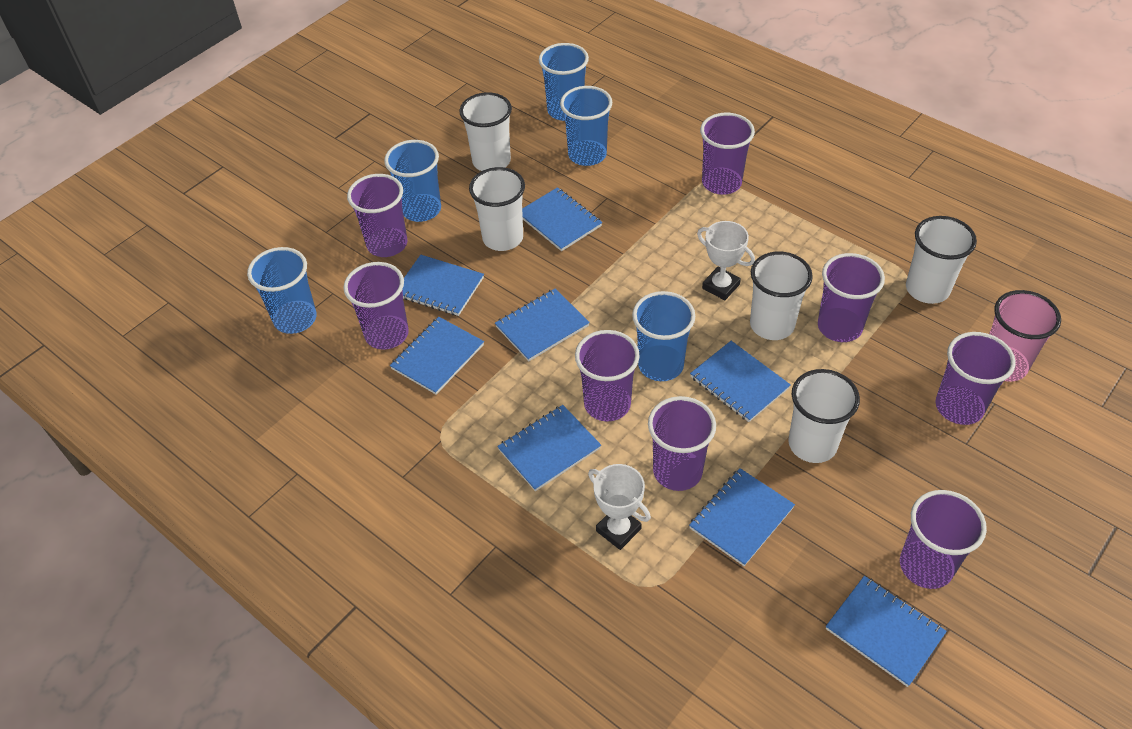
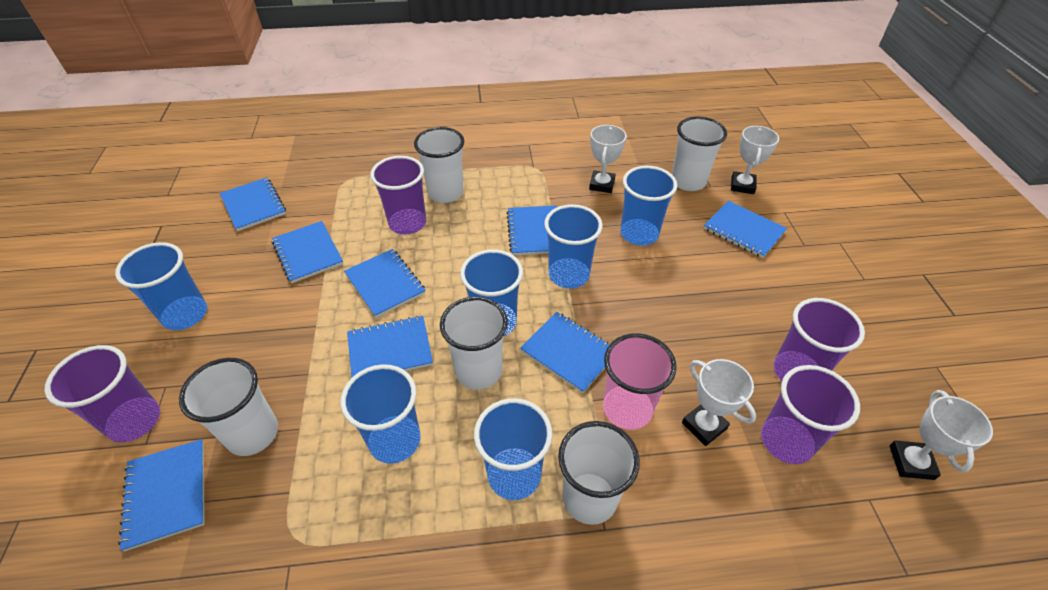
blue cup: 5 -> 6
purple cup: 8 -> 4
white trophy: 2 -> 4

